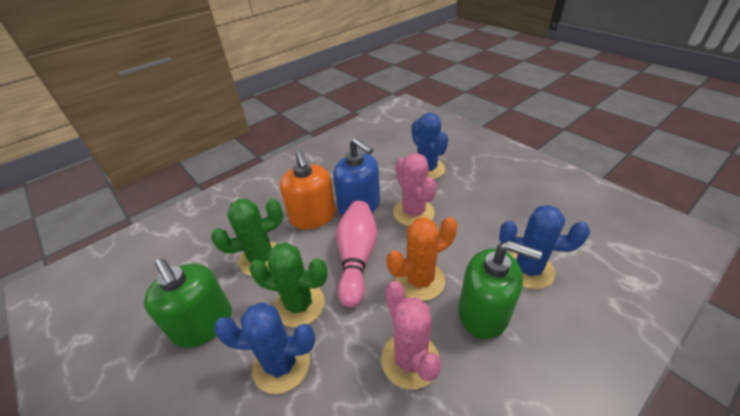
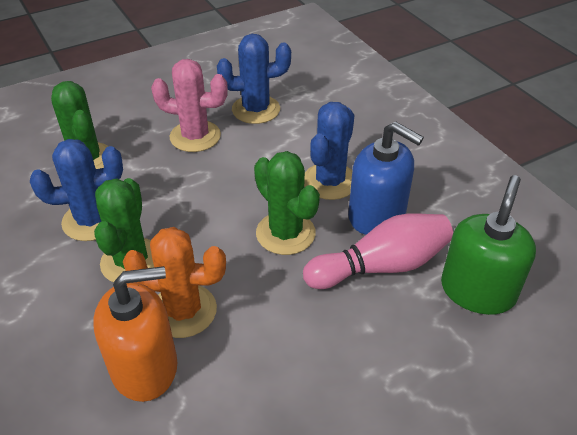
green cactus: 2 -> 3
green soap dispenser: 2 -> 1
pink cactus: 2 -> 1

